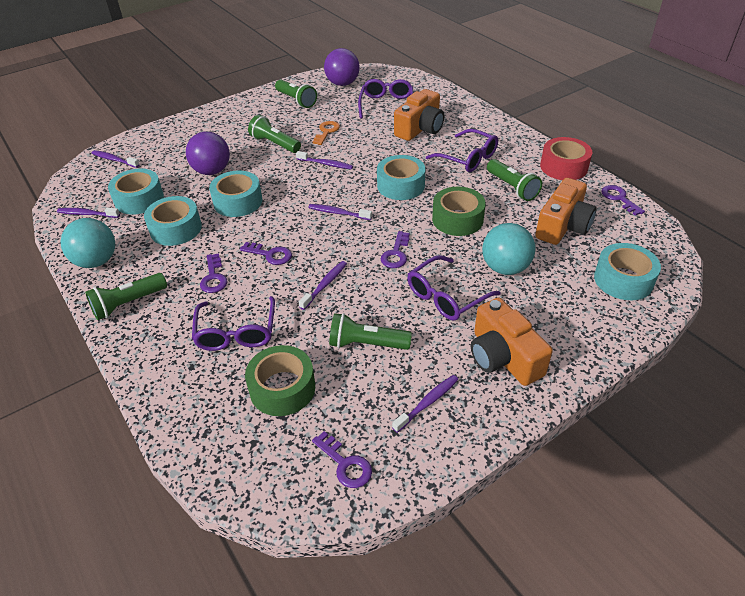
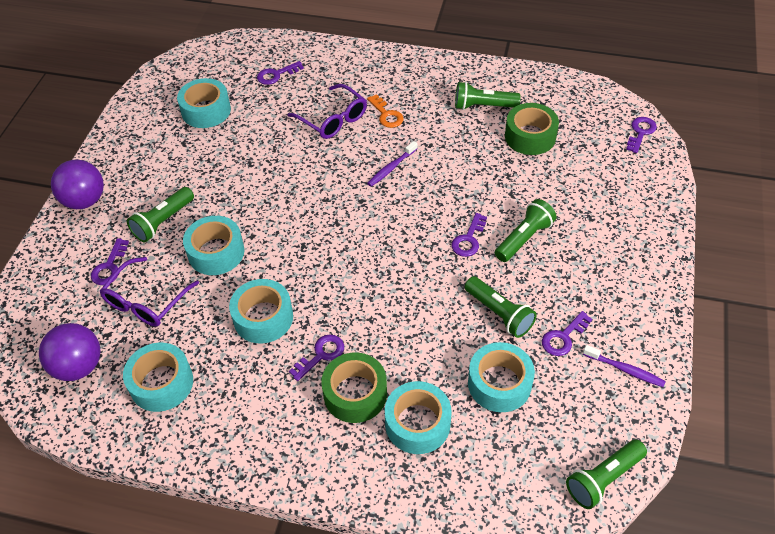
orange camera: 3 -> 0
purple glasses: 4 -> 2
purple key: 5 -> 6
purple toothbrush: 6 -> 2
red tape: 1 -> 0
turquoise ball: 2 -> 0
turquoise tape: 5 -> 6

